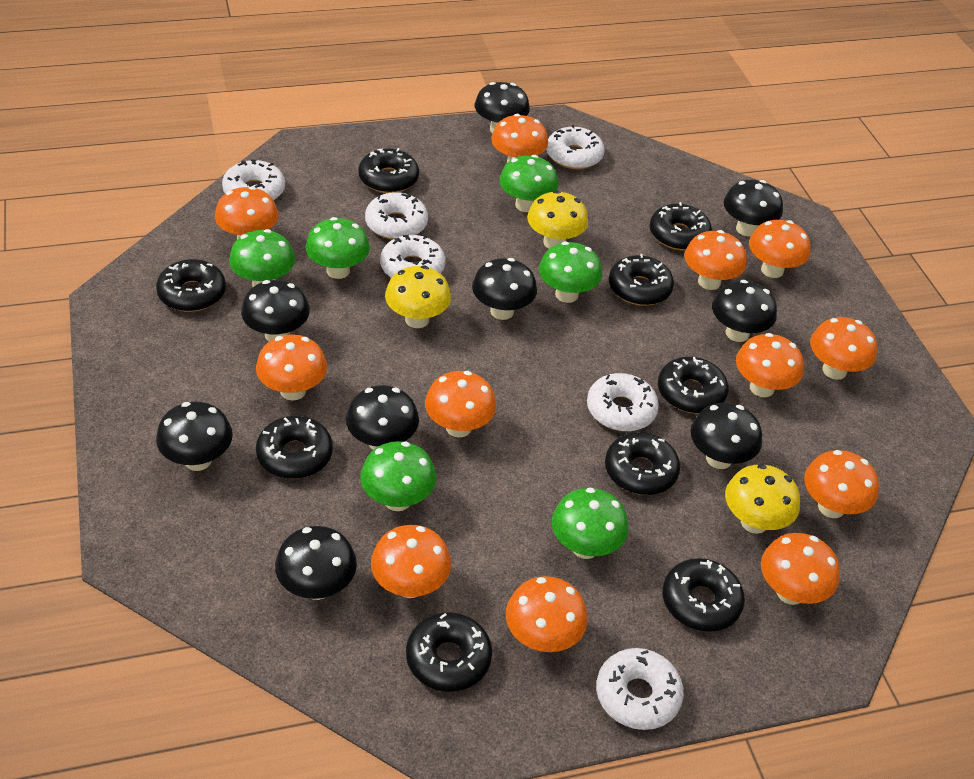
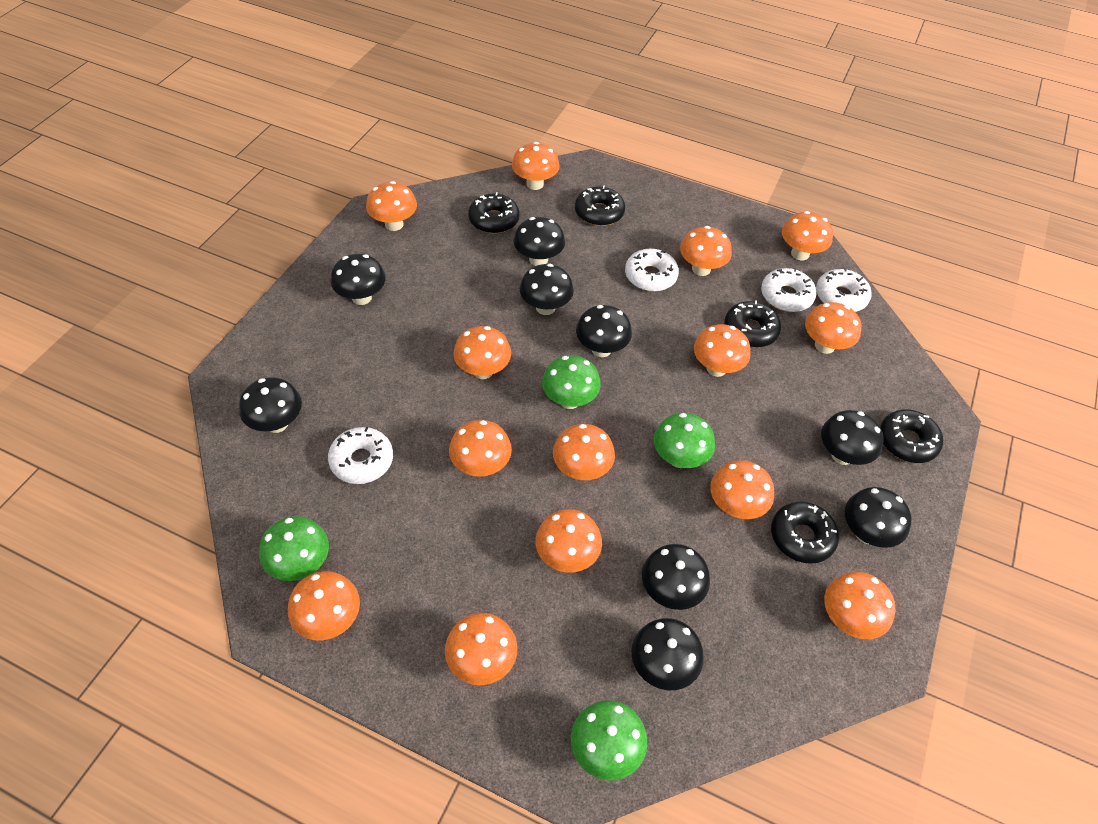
black donut: 9 -> 5
green mushroom: 6 -> 4
orange mushroom: 12 -> 14
white donut: 6 -> 4
yellow mushroom: 3 -> 0

